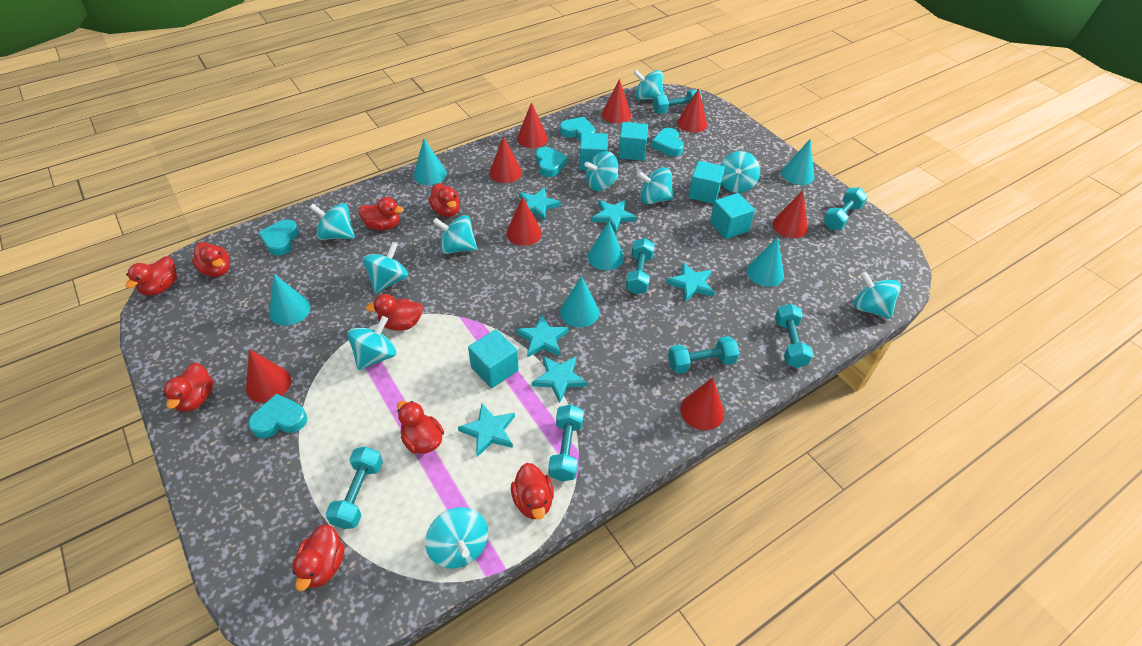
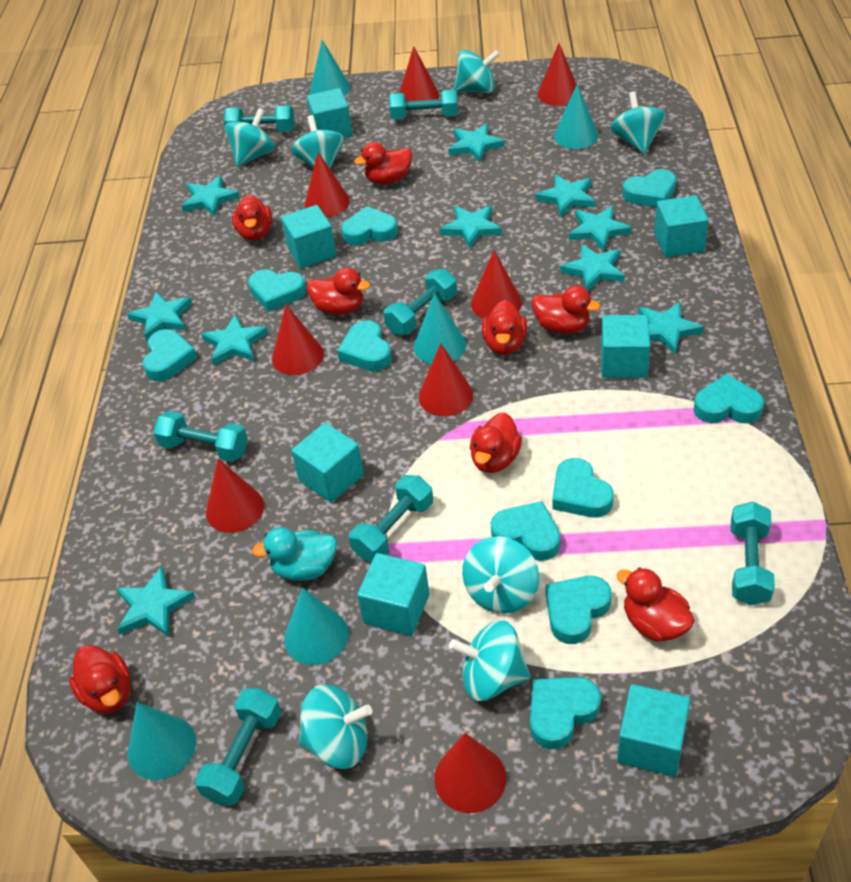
red duck: 9 -> 8
turquoise cone: 6 -> 5
turquoise cube: 5 -> 7
turquoise duck: 0 -> 1
turquoise heart: 5 -> 10
turquoise spinning top: 10 -> 7
turquoise star: 6 -> 10

